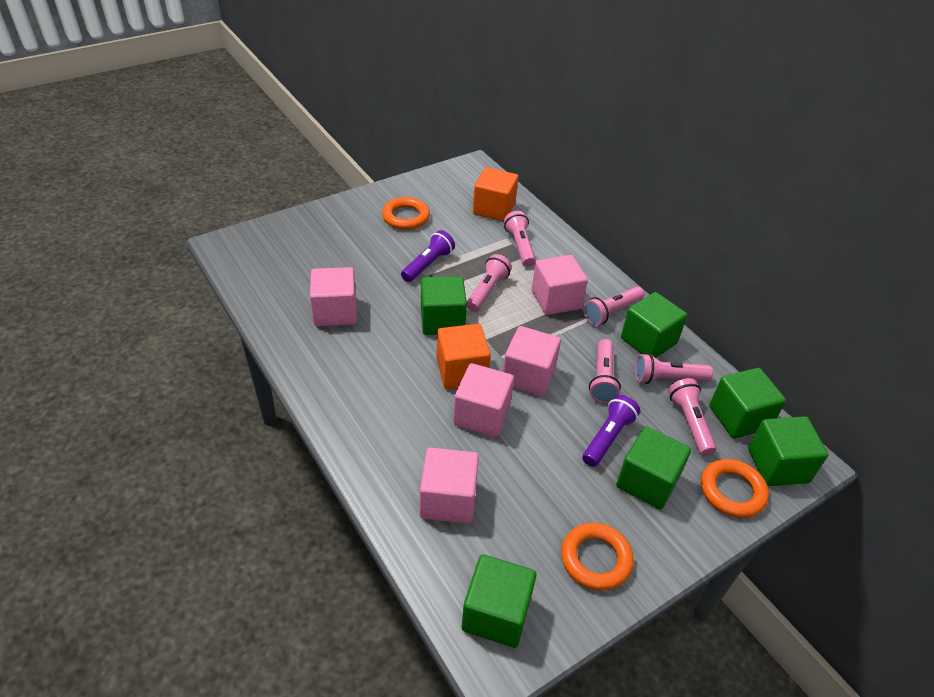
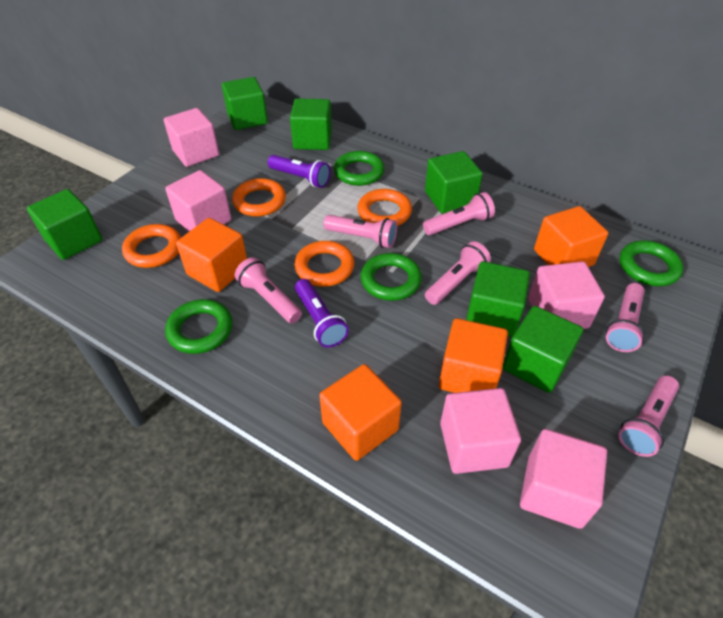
green ring: 0 -> 4
orange cube: 2 -> 4
orange ring: 3 -> 4

